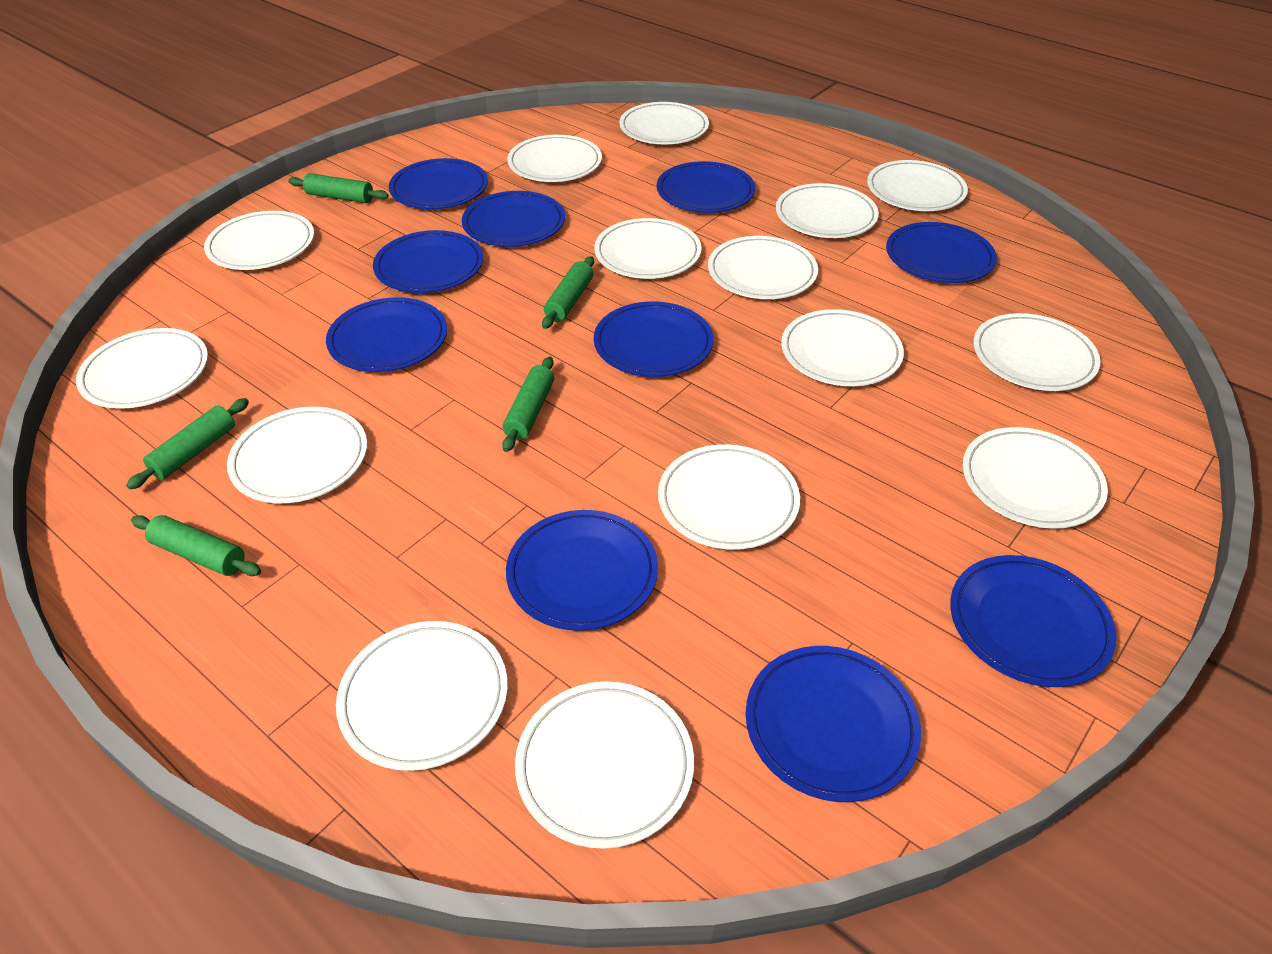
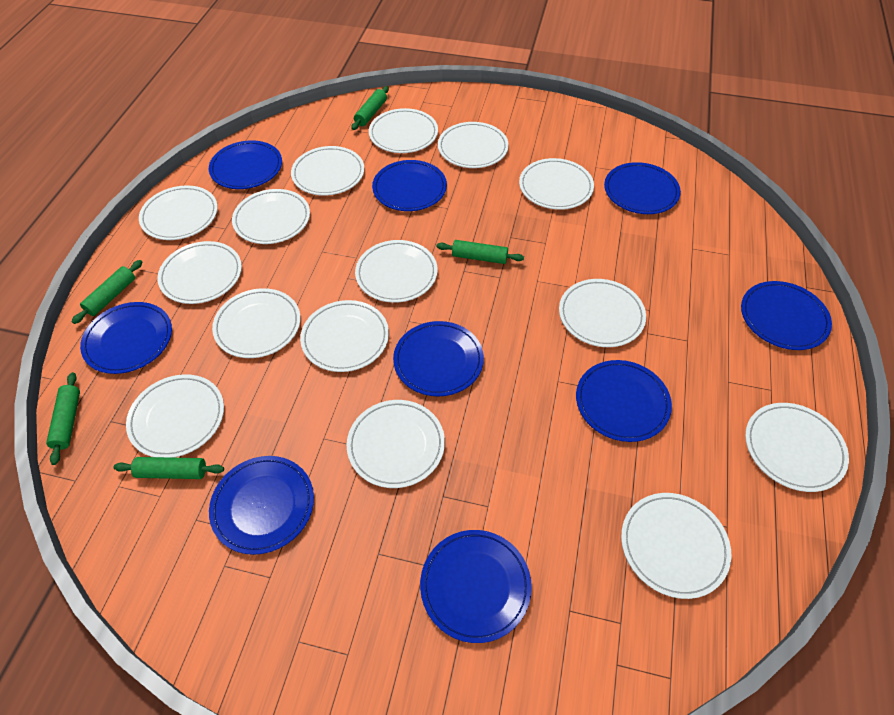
blue plate: 10 -> 9

